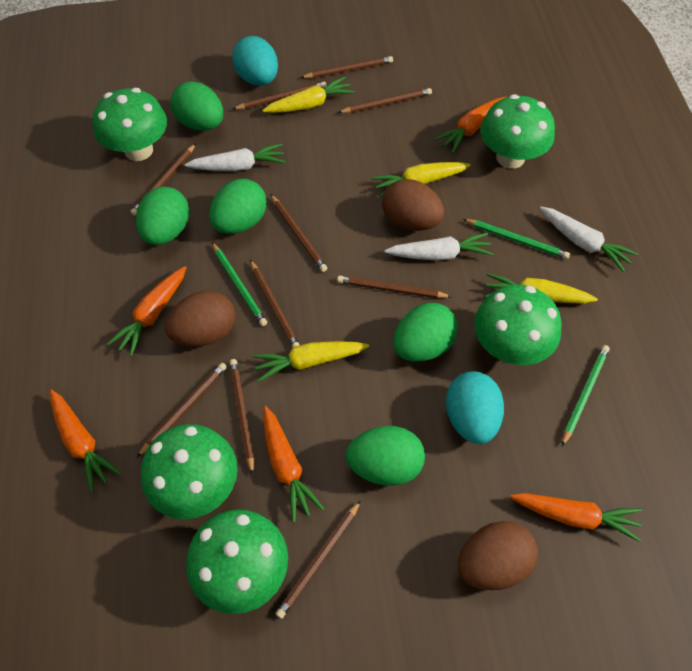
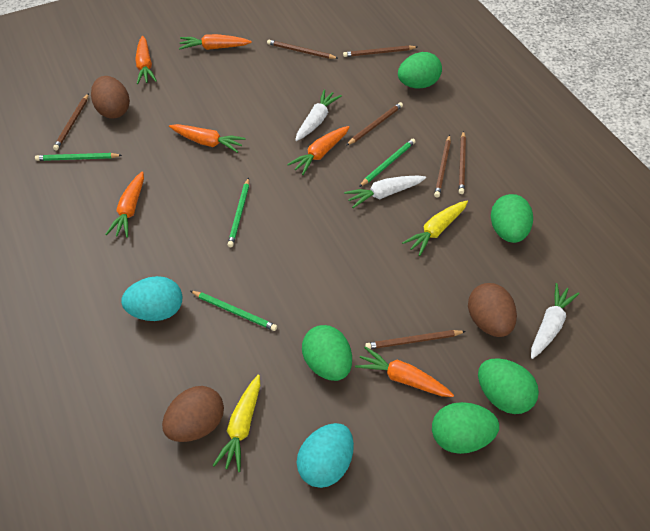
brown pencil: 10 -> 7
green mushroom: 5 -> 0
green pencil: 3 -> 4
orange carrot: 5 -> 6
yellow carrot: 4 -> 2

